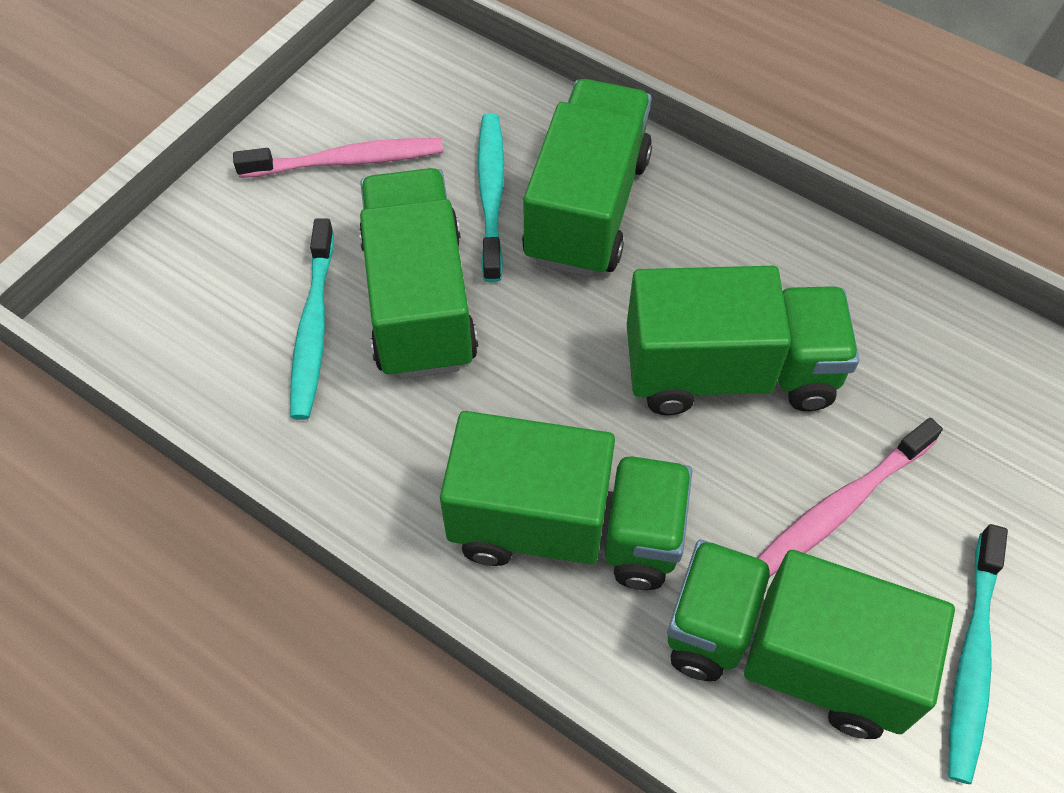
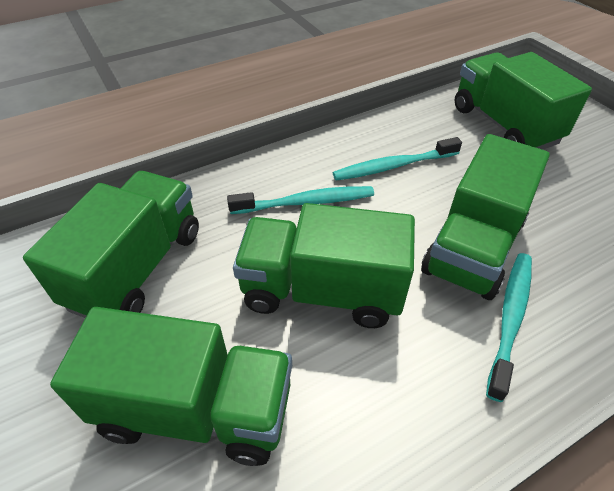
pink toothbrush: 2 -> 0

